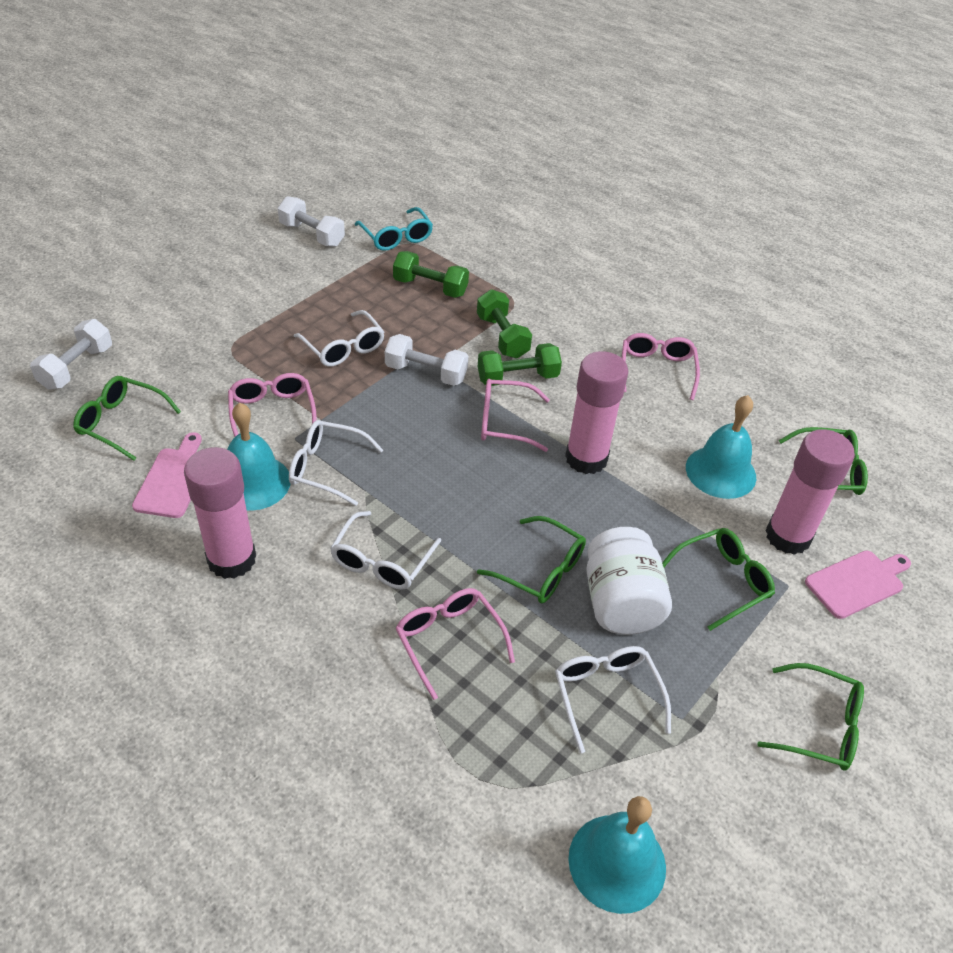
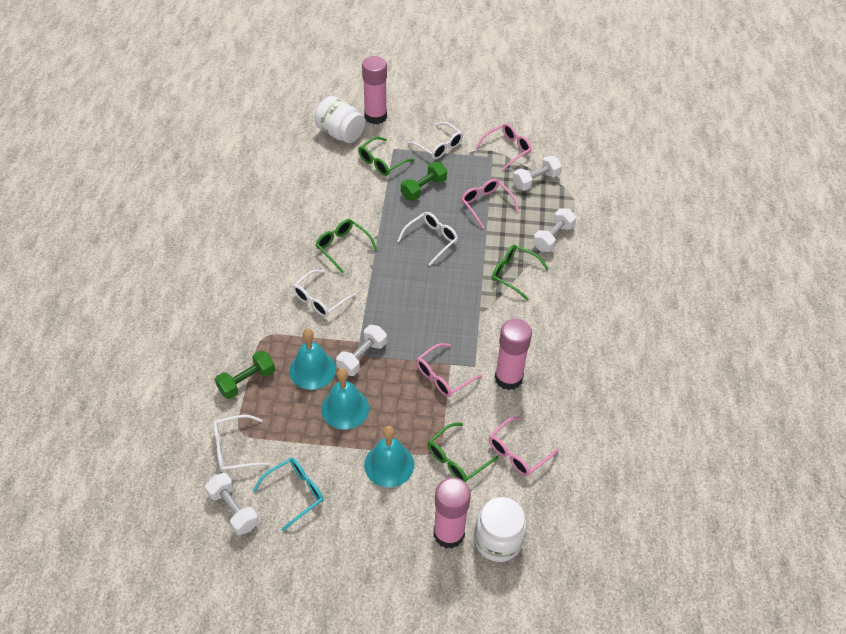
green dumbbell: 3 -> 2
green glasses: 5 -> 4
pink cutting board: 2 -> 0
white dumbbell: 3 -> 4
white jar: 1 -> 2

